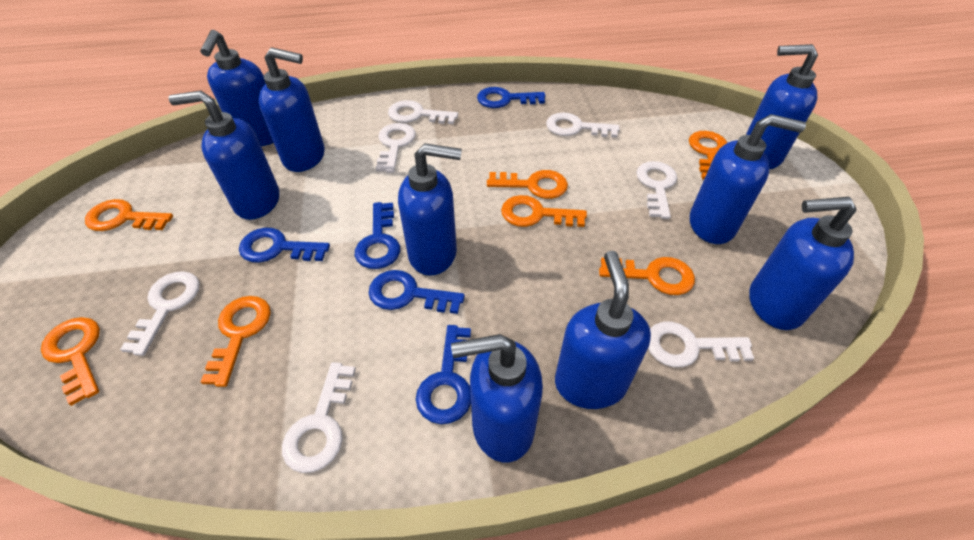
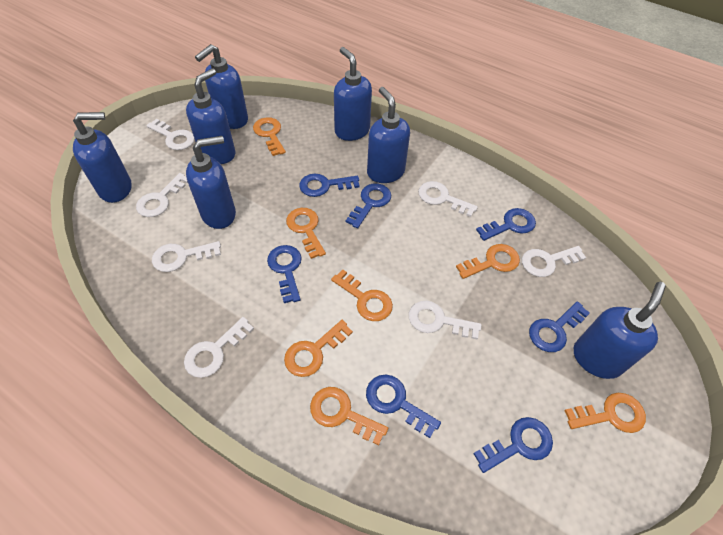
blue key: 5 -> 7
blue soap dispenser: 9 -> 7

